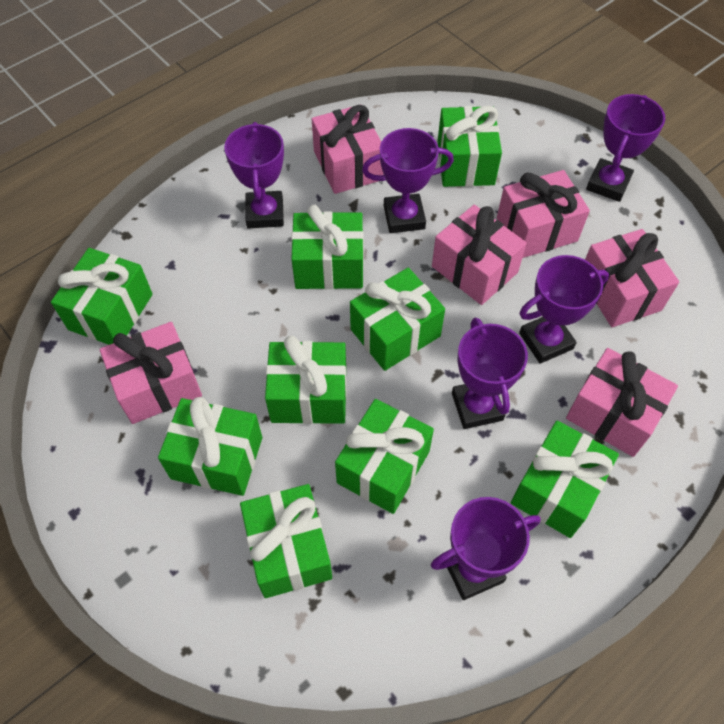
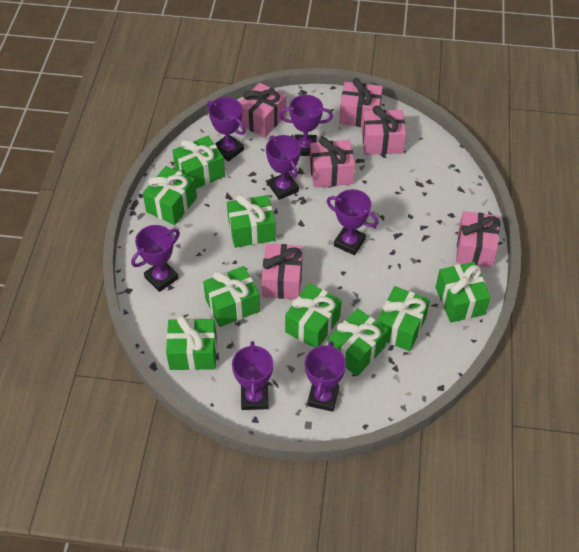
purple trophy: 6 -> 7

